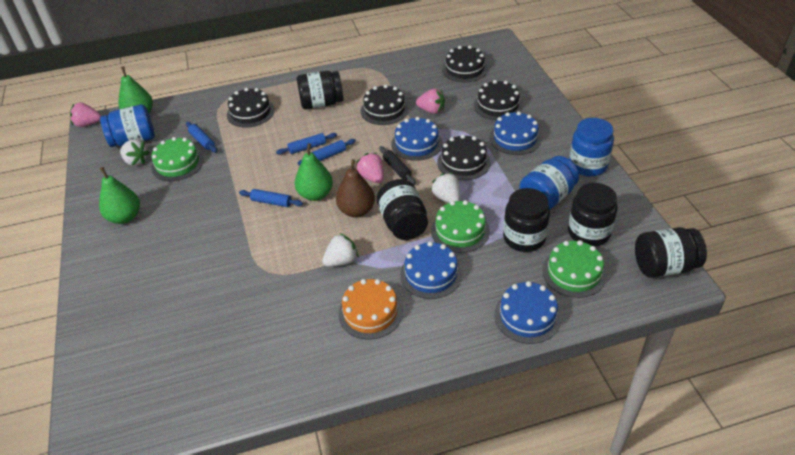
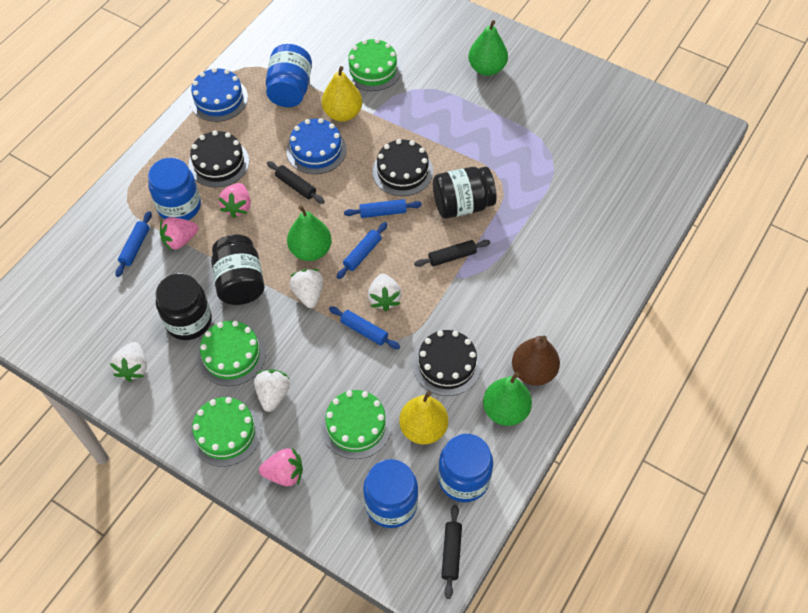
black cake: 5 -> 3
black jar: 5 -> 3
black rolling pin: 1 -> 3
blue cake: 4 -> 2
blue jar: 3 -> 4
green cake: 3 -> 4
orange cake: 1 -> 0
white strawberry: 3 -> 4
yellow pear: 0 -> 2

